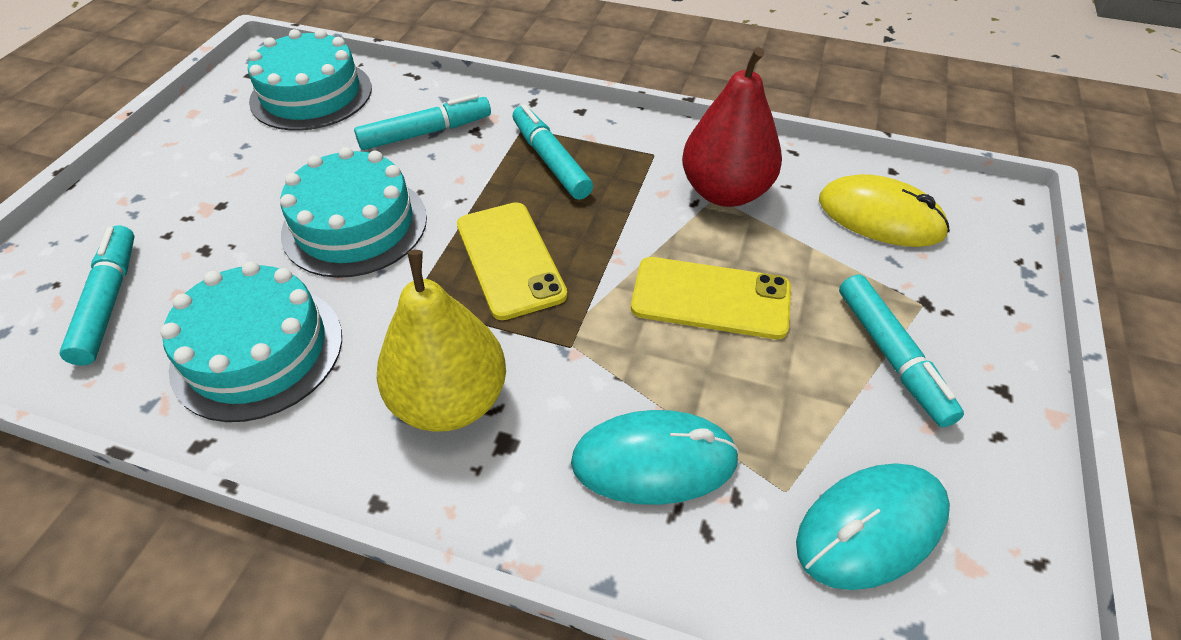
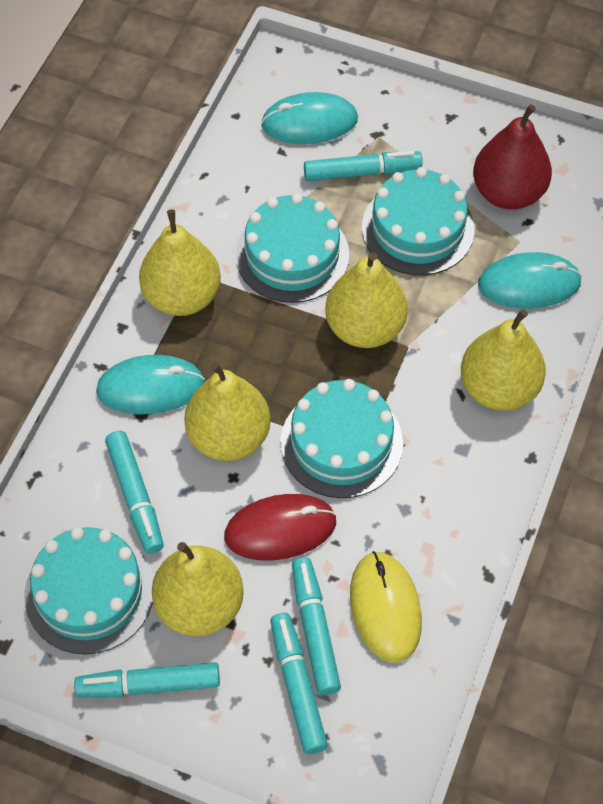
red mouse: 0 -> 1
turquoise cake: 3 -> 4
turquoise marker: 4 -> 5
turquoise mouse: 2 -> 3
yellow pear: 1 -> 5
yellow phone: 2 -> 0

